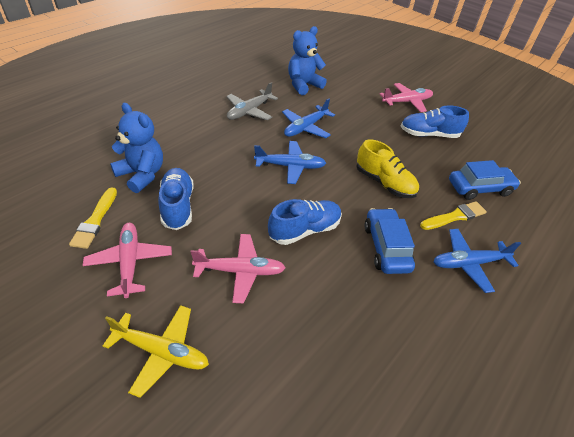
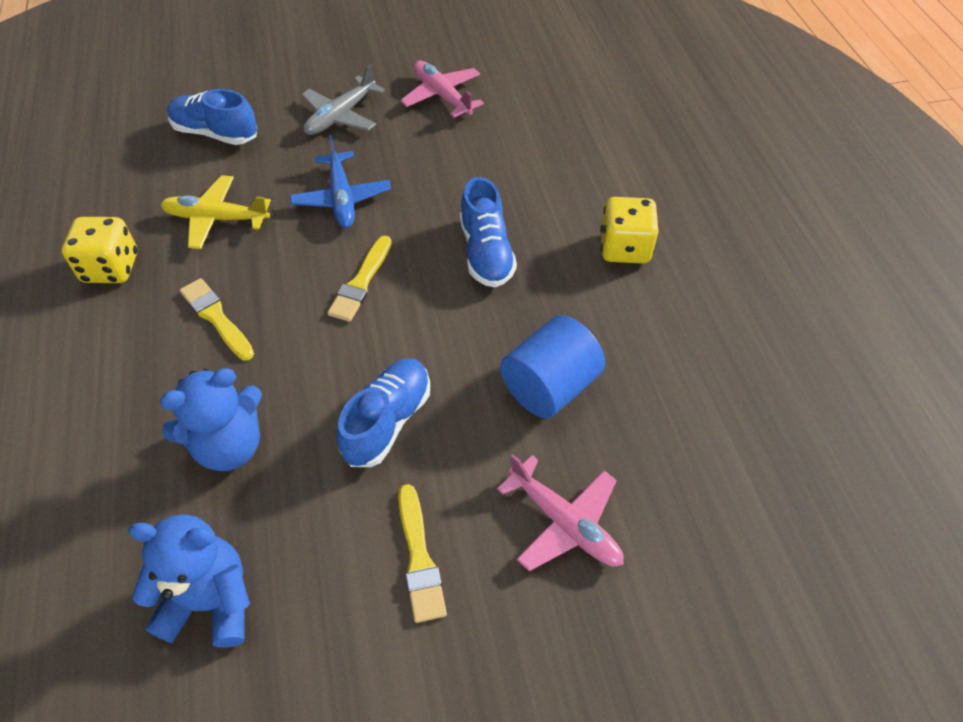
blue car: 2 -> 0
blue cylinder: 0 -> 1
blue plane: 3 -> 1
pink plane: 3 -> 2
yellow brush: 2 -> 3
yellow dice: 0 -> 2
yellow shoe: 1 -> 0

